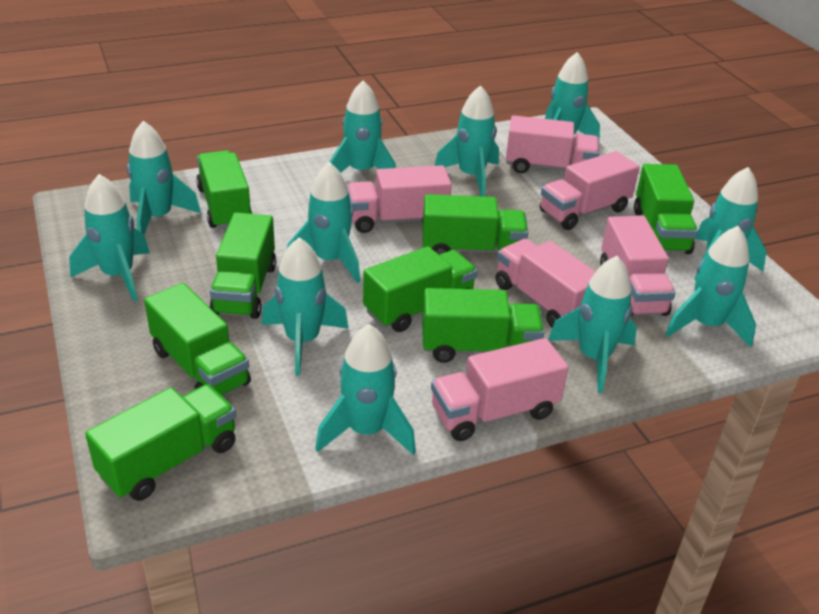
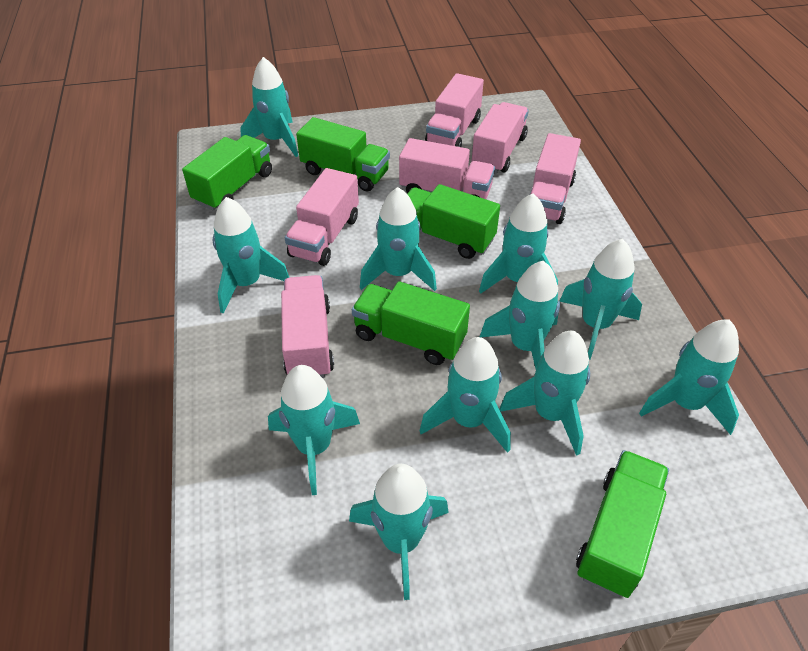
green truck: 8 -> 5

